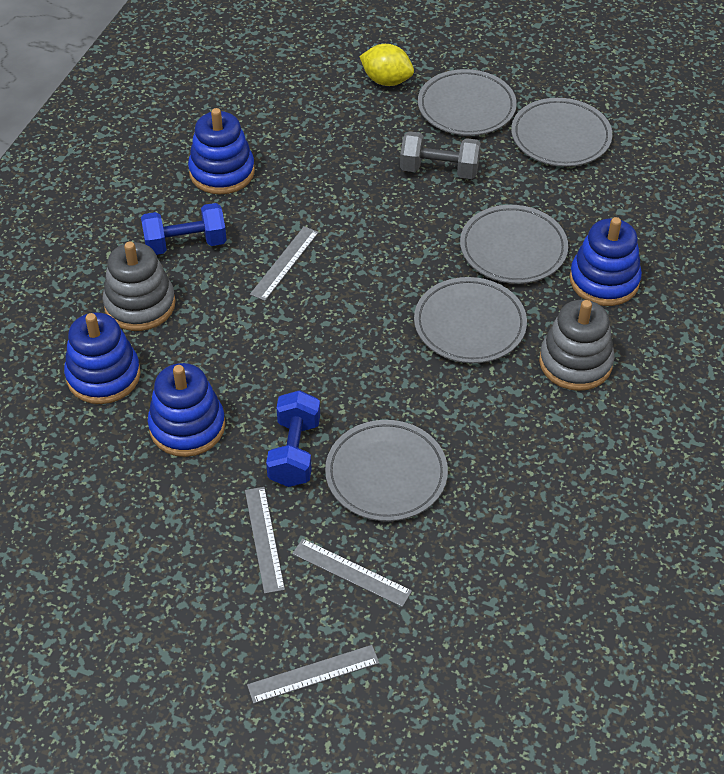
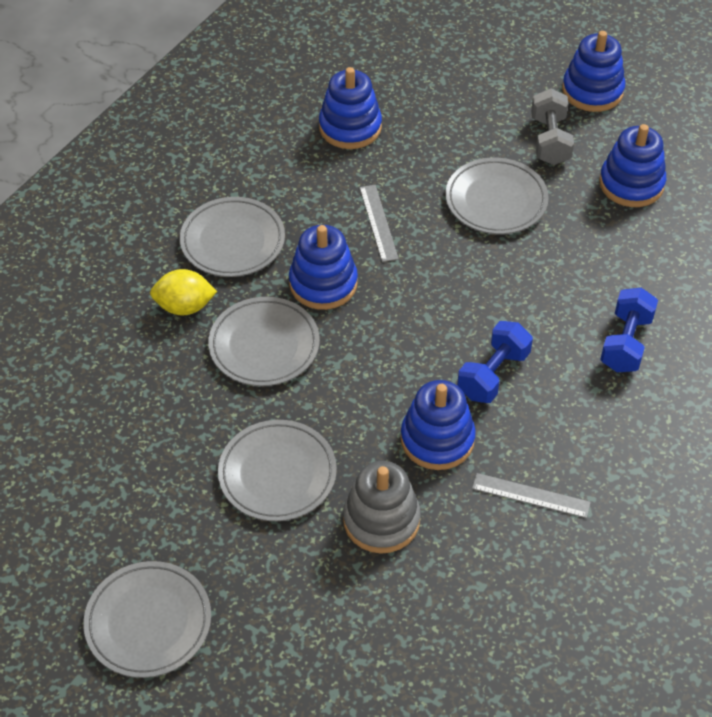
blue stacking toy: 4 -> 5
grey ruler: 4 -> 2
grey stacking toy: 2 -> 1

